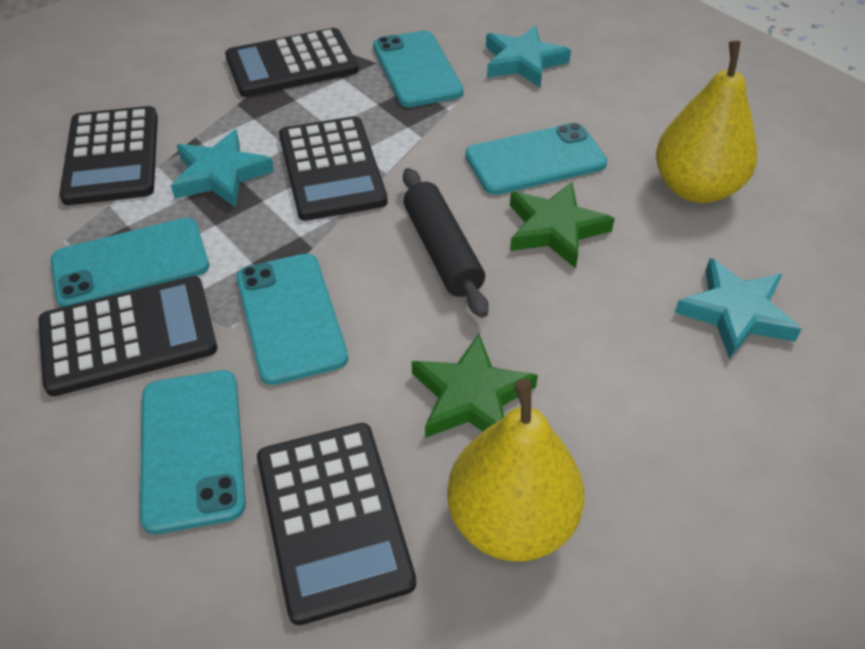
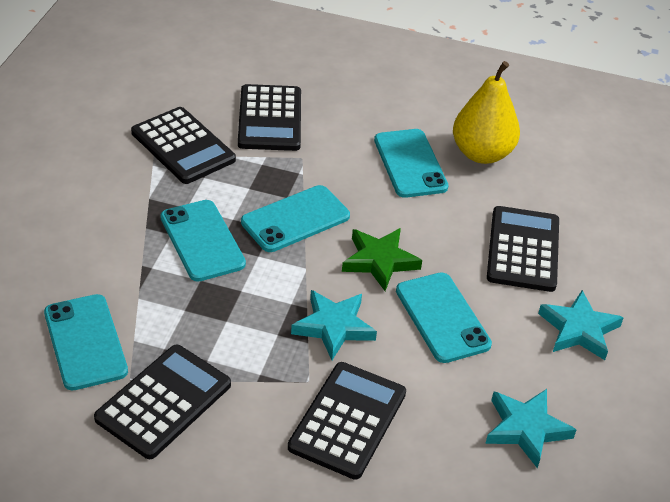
black rolling pin: 1 -> 0
green star: 2 -> 1
yellow pear: 2 -> 1

